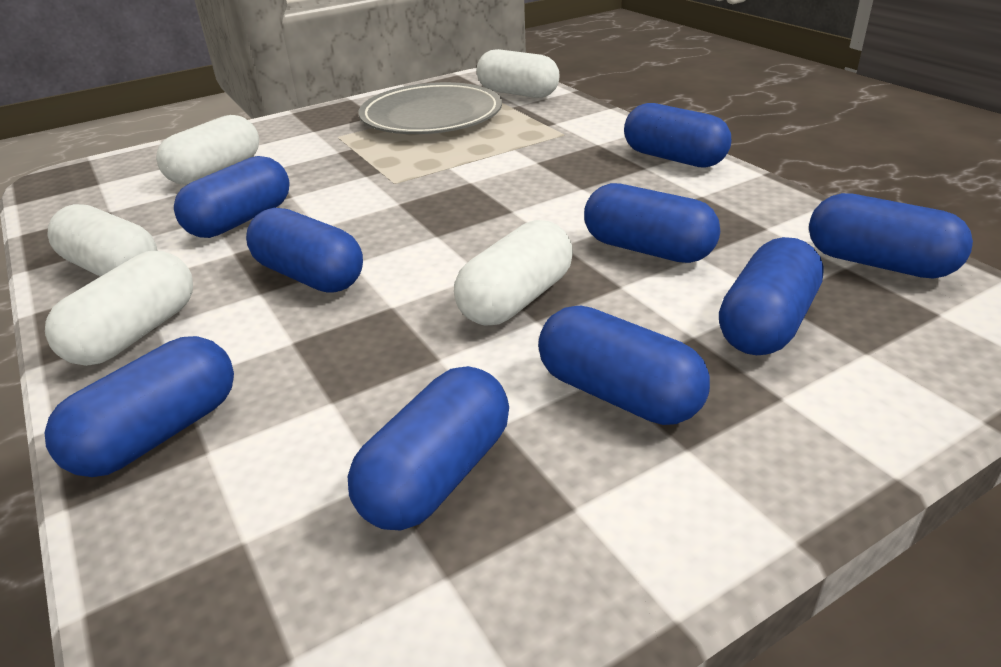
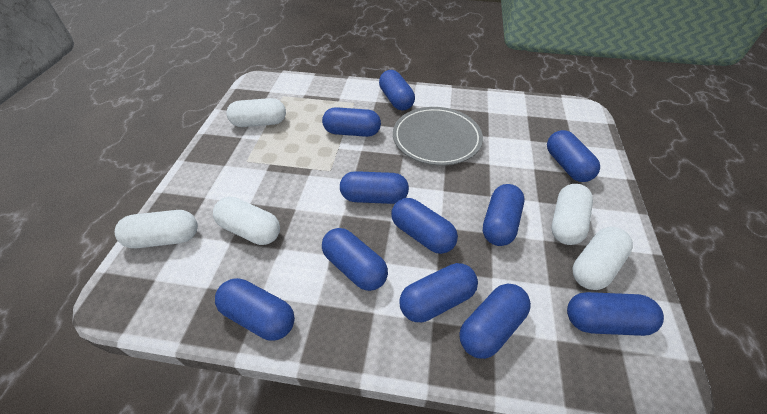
blue capsule: 9 -> 11

